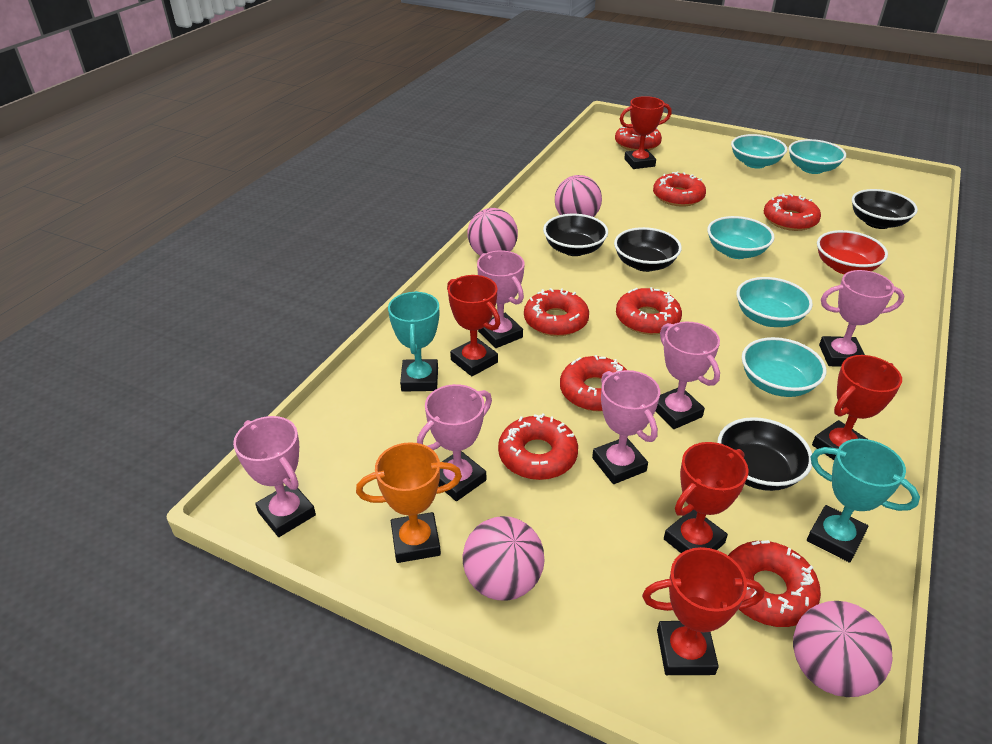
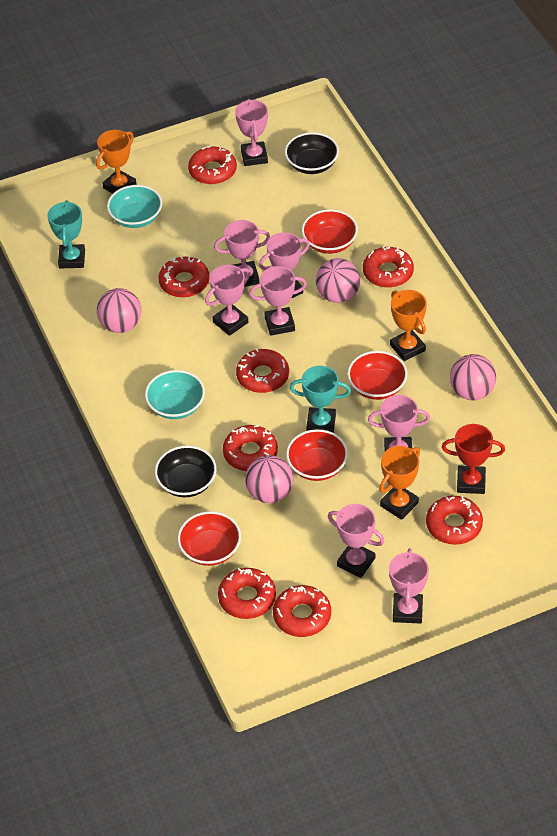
black bowl: 4 -> 2
orange trophy: 1 -> 3
pink trophy: 6 -> 8
red bowl: 1 -> 4
red trophy: 5 -> 1
turquoise bowl: 5 -> 2

